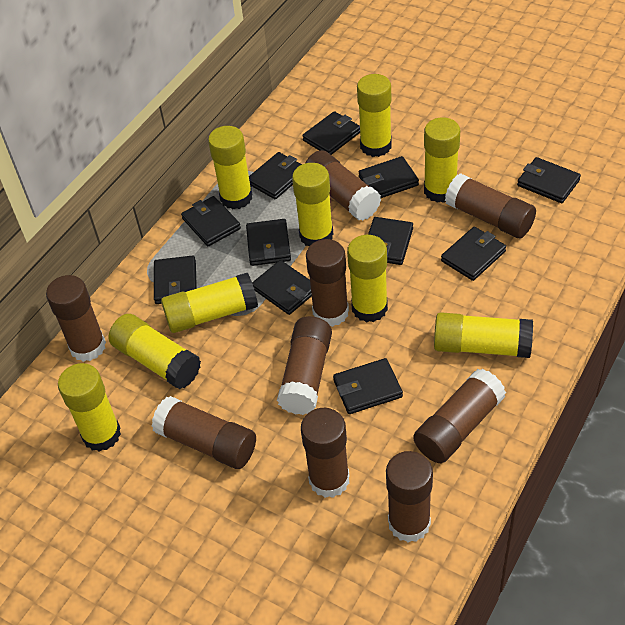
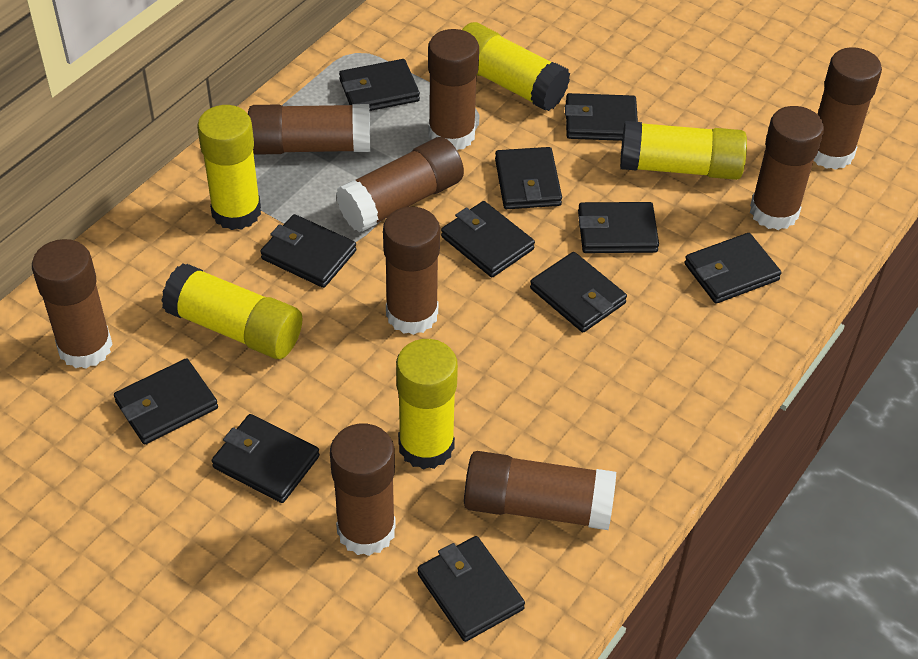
yellow glue stick: 9 -> 5

